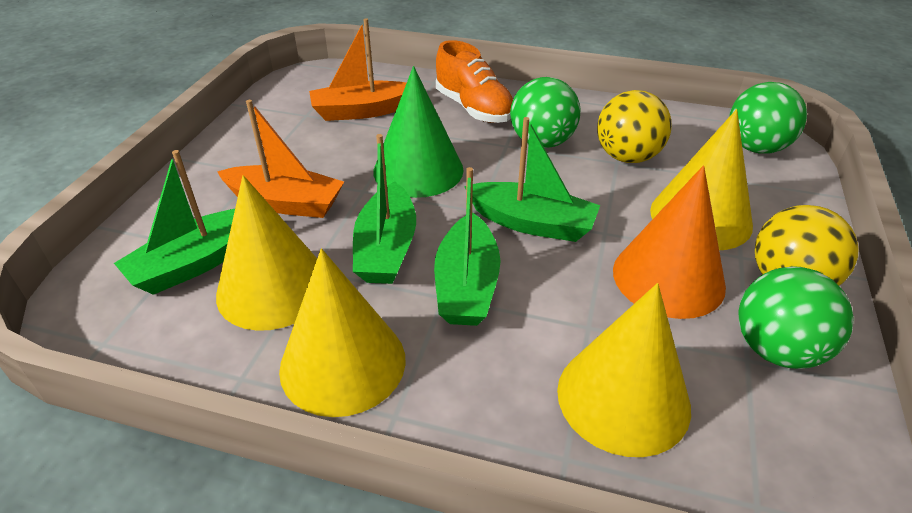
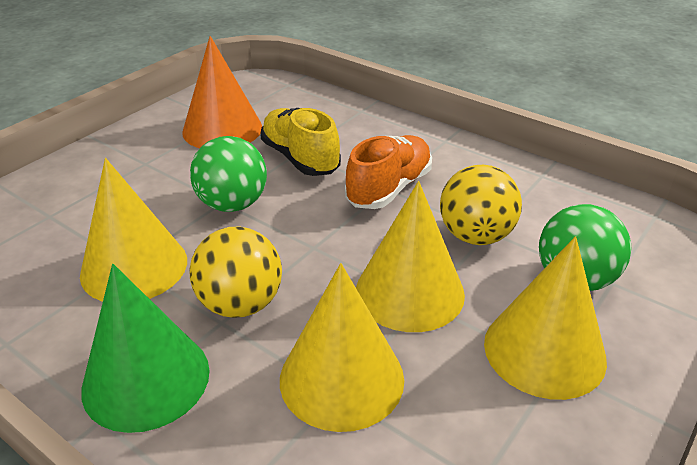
green ball: 3 -> 2
green boat: 4 -> 0
orange boat: 2 -> 0
yellow shoe: 0 -> 1

